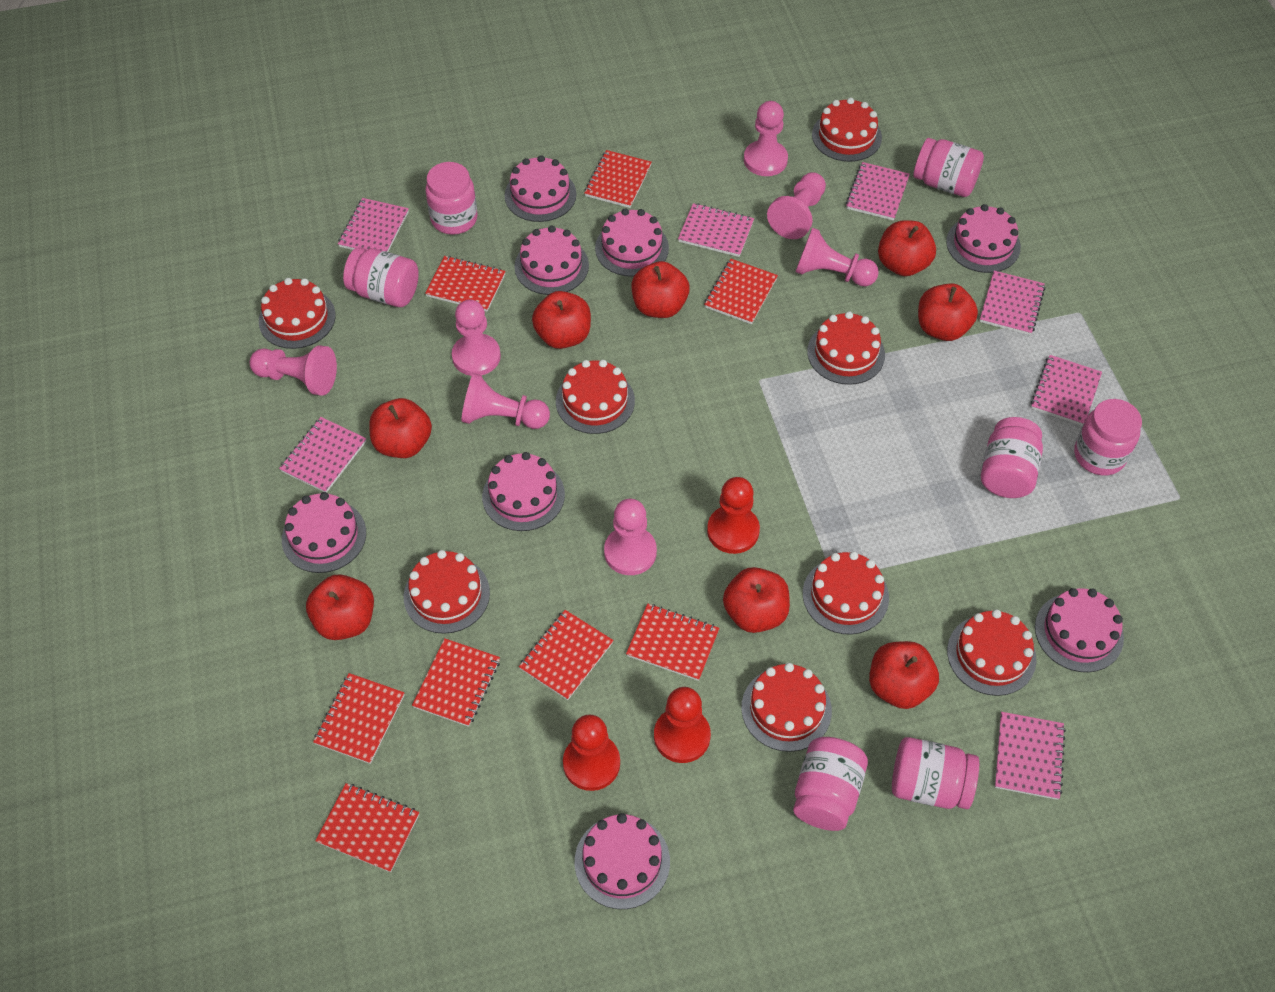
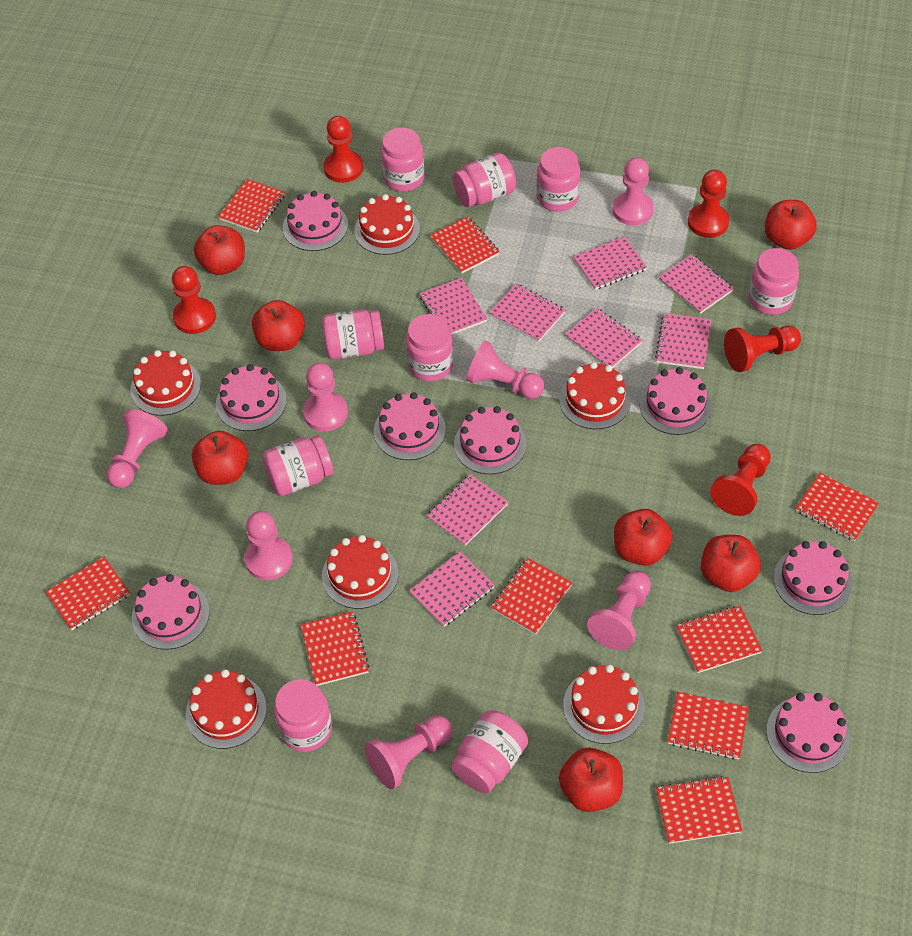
pink jar: 7 -> 9
pink notebook: 7 -> 8
red apple: 8 -> 7
red cake: 8 -> 6
red notebook: 8 -> 9
red pawn: 3 -> 5

